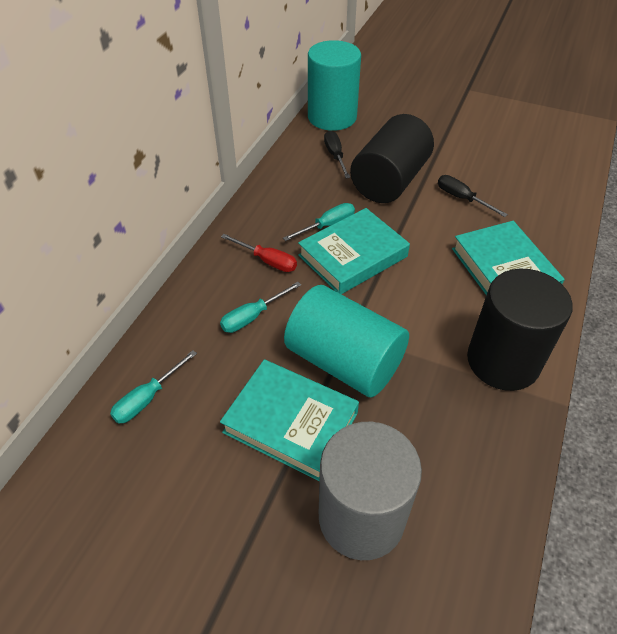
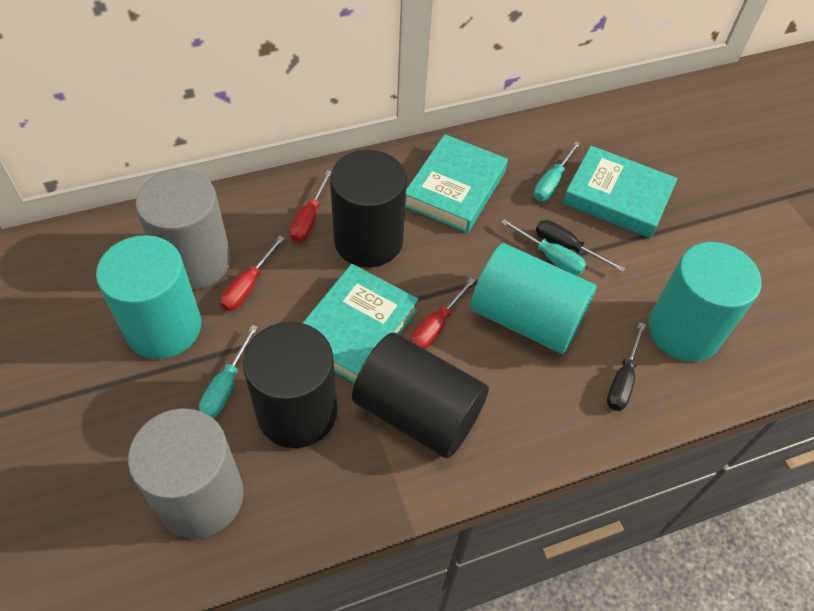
black cylinder: 2 -> 3
grey cylinder: 1 -> 2
red screwdriver: 1 -> 3
turquoise cylinder: 2 -> 3

